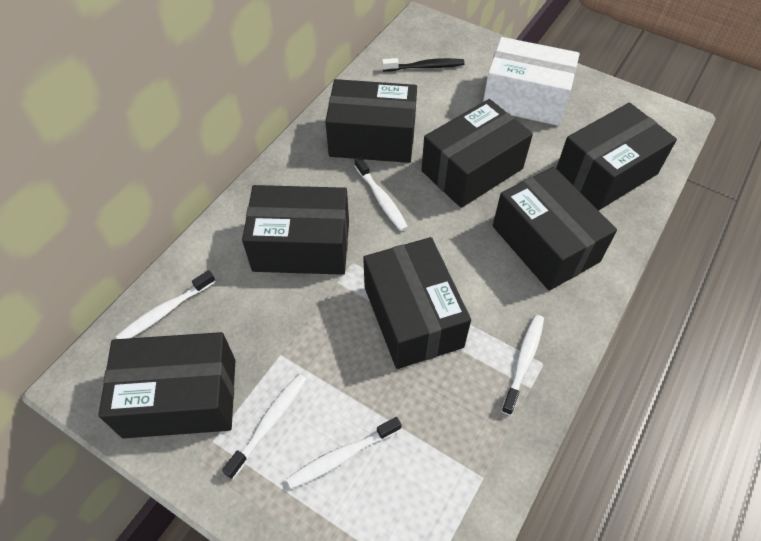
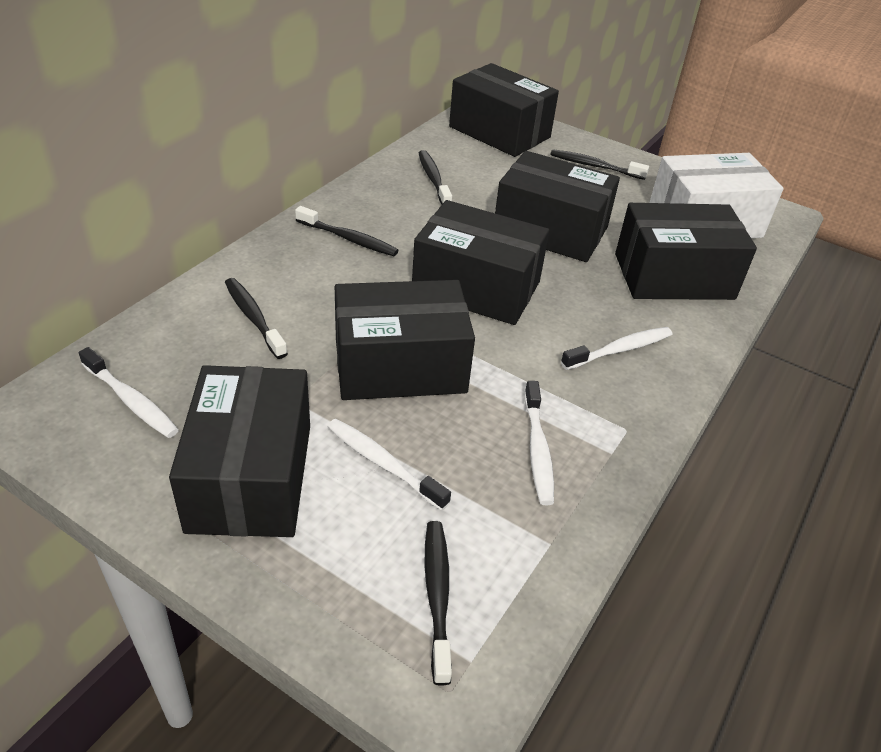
black box: 7 -> 6
black toothbrush: 1 -> 5
white toothbrush: 5 -> 4

